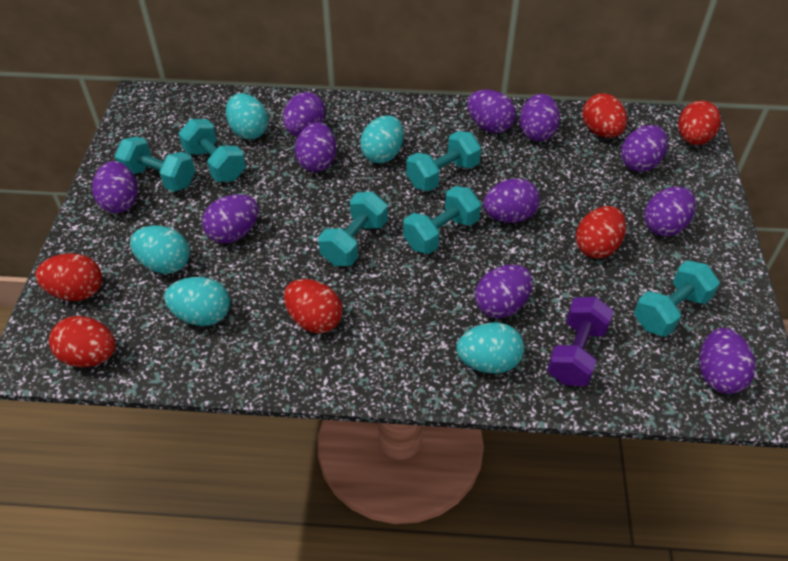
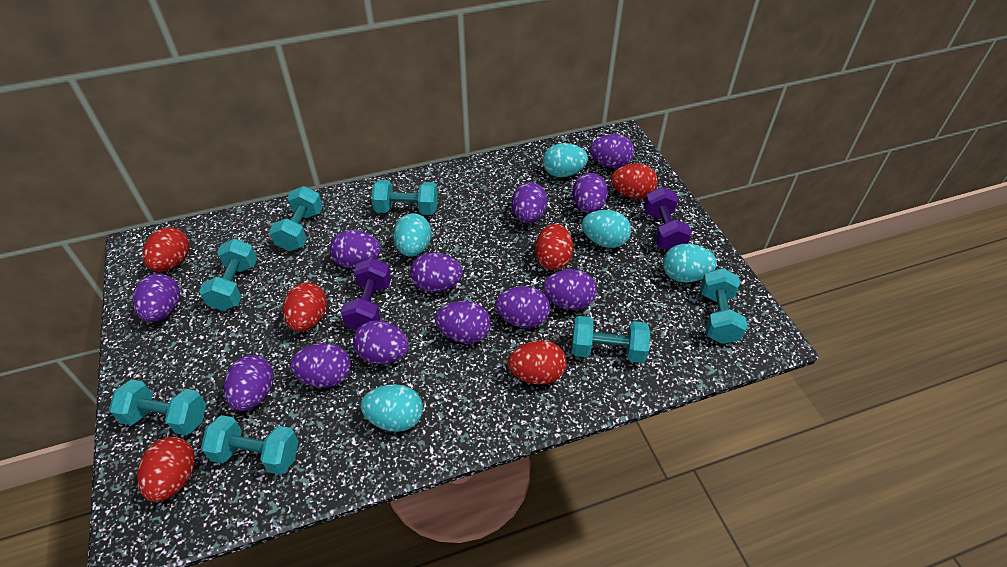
purple dumbbell: 1 -> 2
purple egg: 11 -> 12
turquoise dumbbell: 6 -> 7

